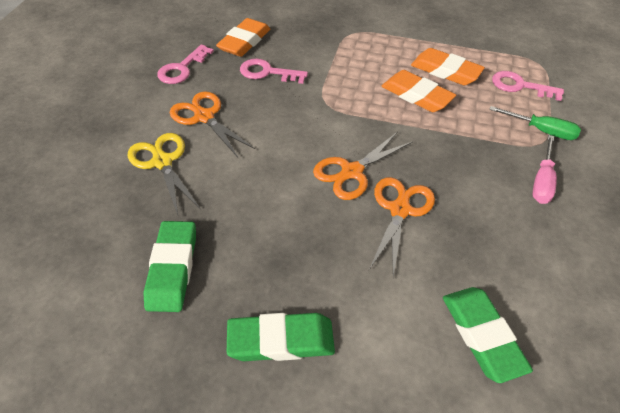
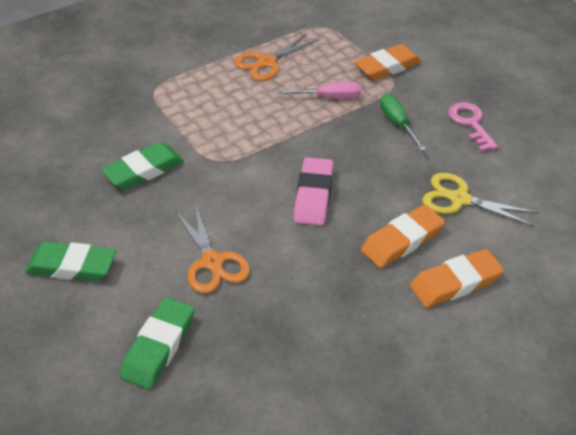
orange scissors: 3 -> 2
pink eraser: 0 -> 1
pink key: 3 -> 1

